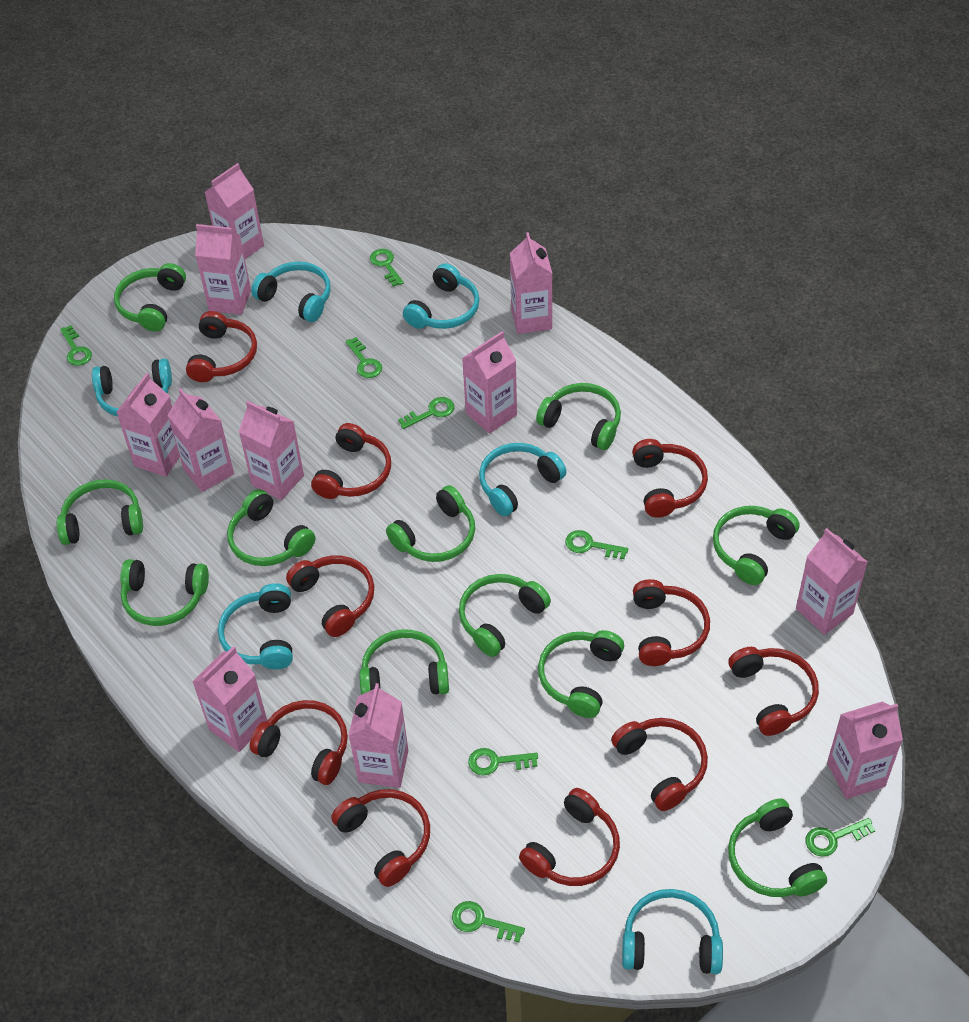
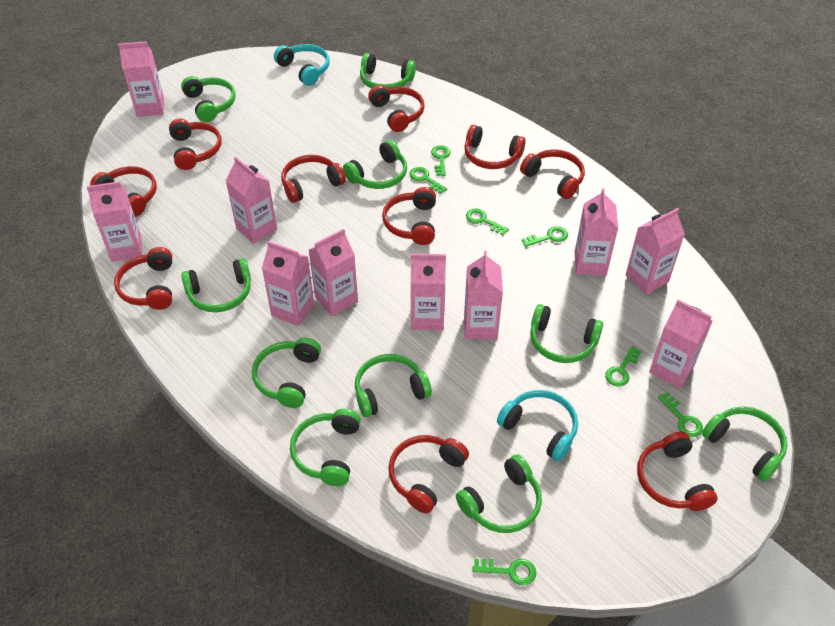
green headphones: 11 -> 10
green key: 8 -> 7
pink carton: 11 -> 10
turquoise headphones: 6 -> 2

